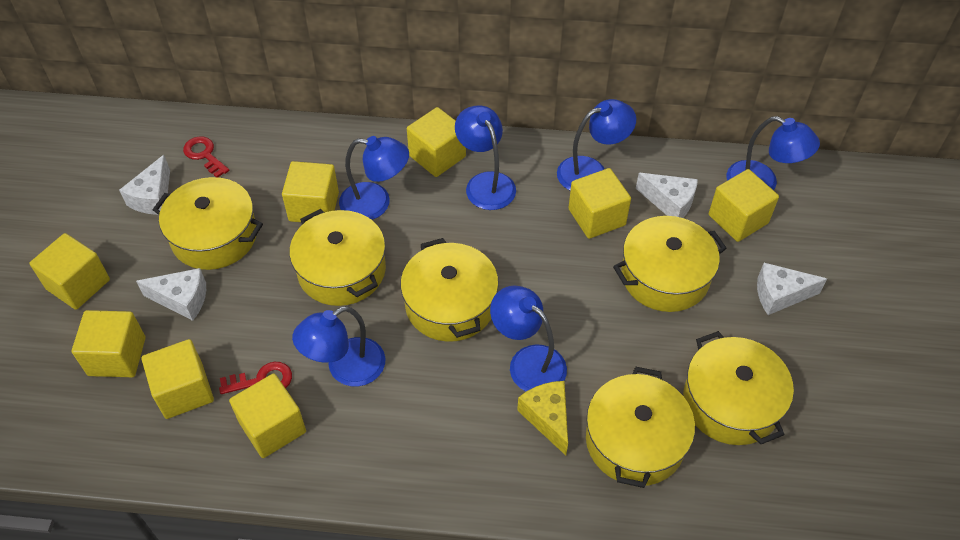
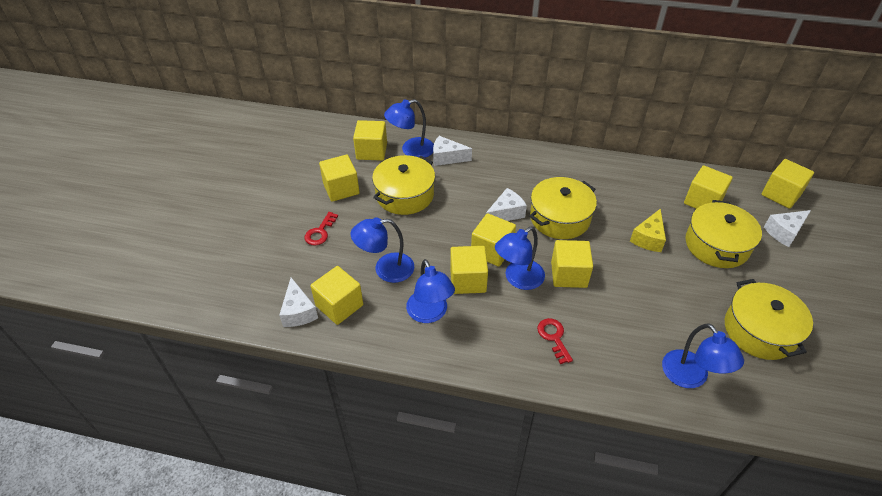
blue lamp: 6 -> 5
yellow pot: 6 -> 4

